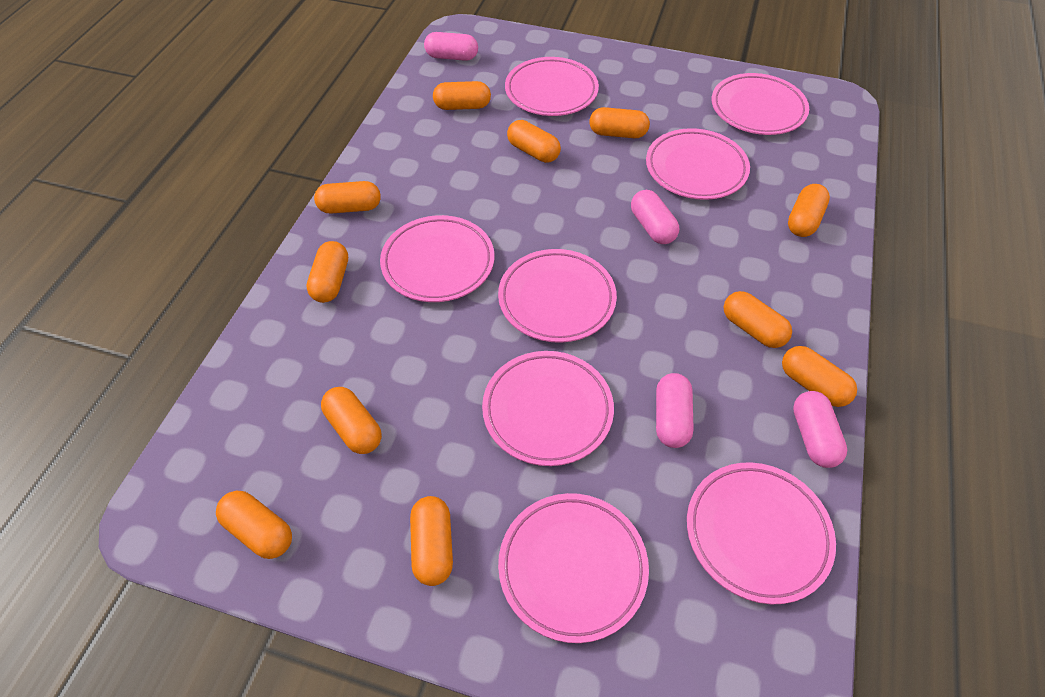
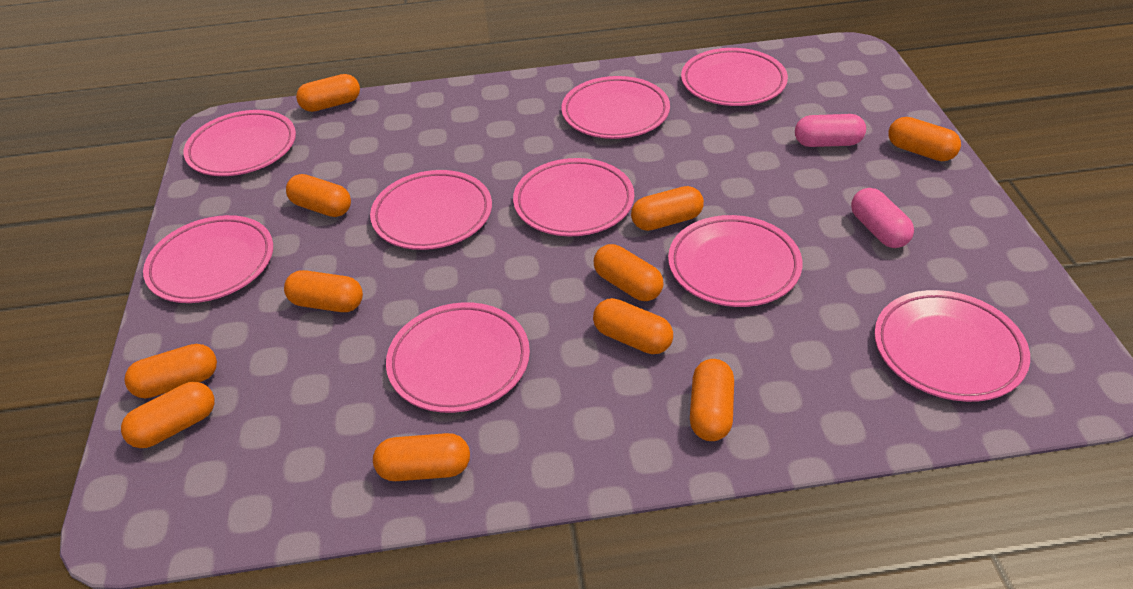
pink capsule: 4 -> 2
pink plate: 8 -> 9

